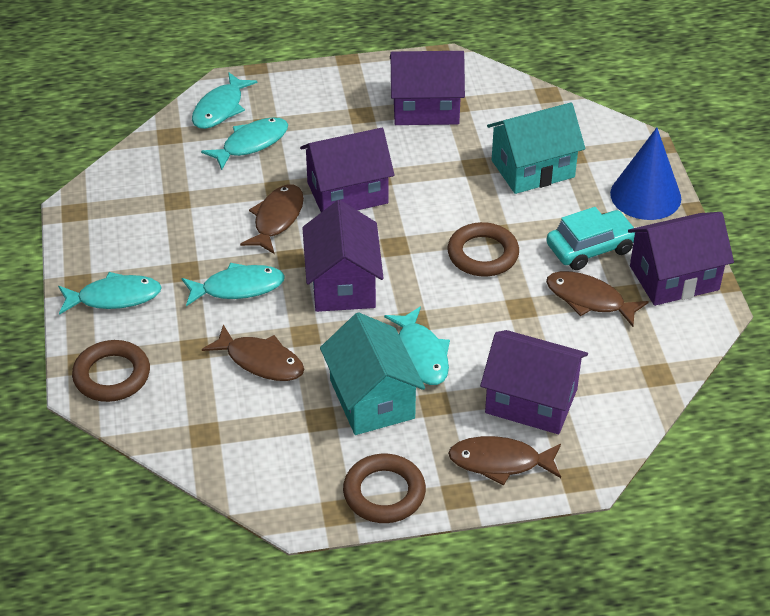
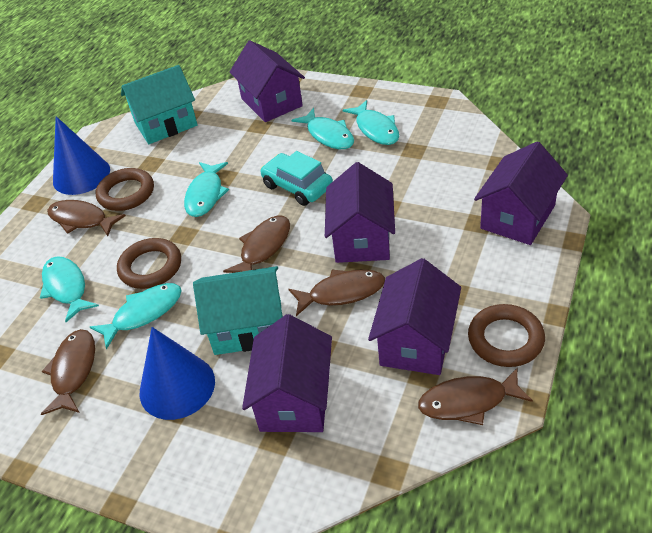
blue cone: 1 -> 2
brown fish: 4 -> 5

